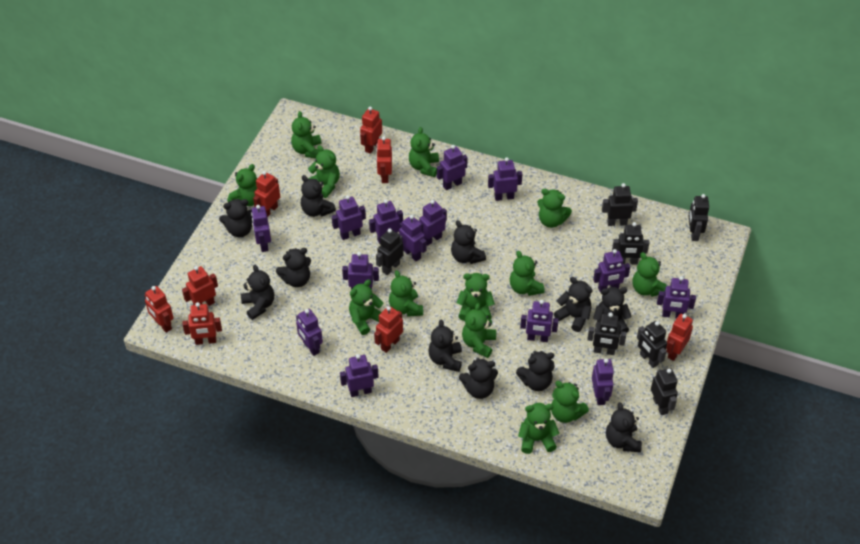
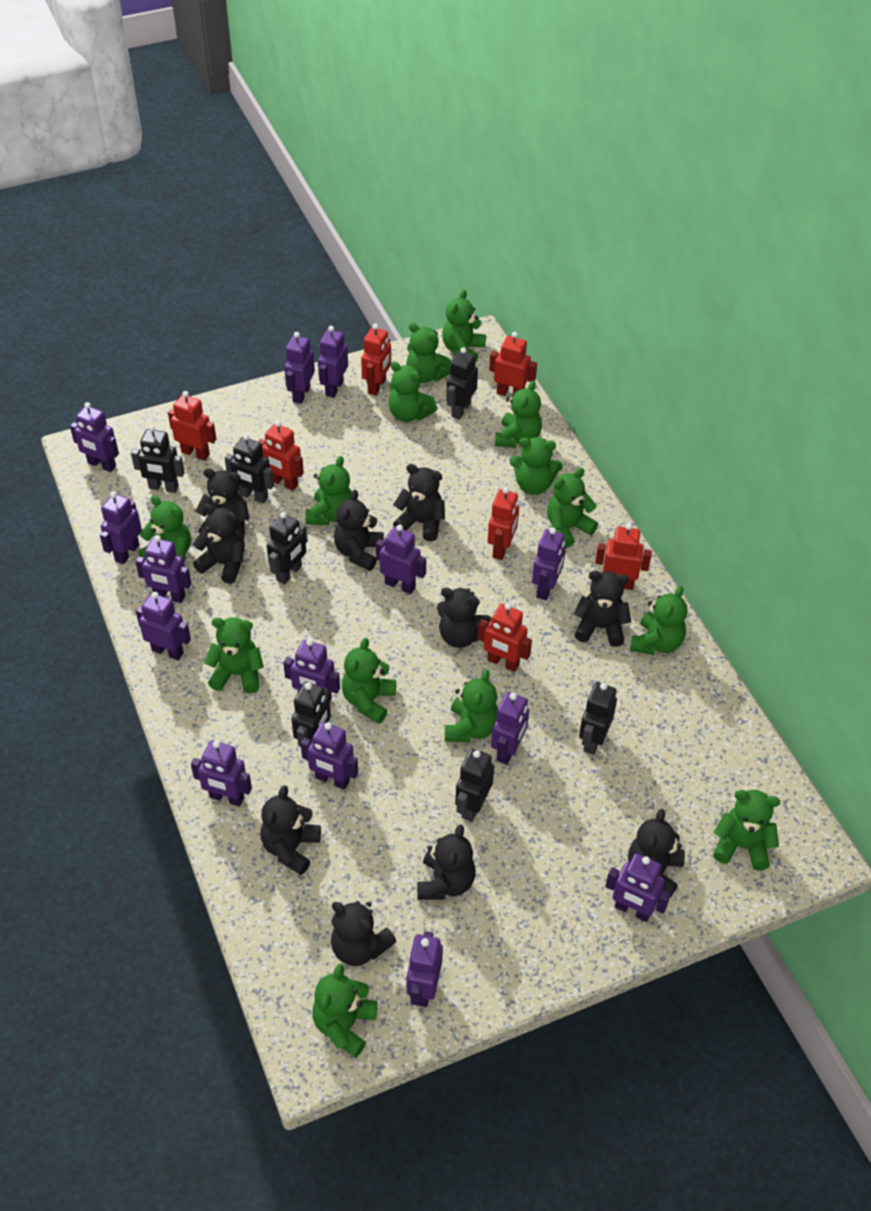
black teddy bear: 11 -> 10
green teddy bear: 13 -> 14
red robot: 8 -> 7

